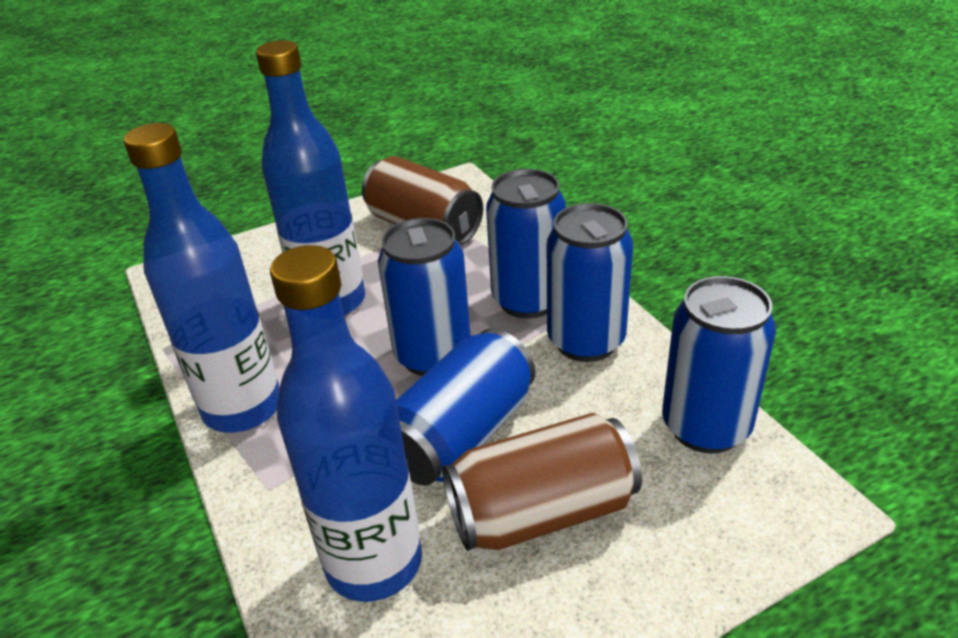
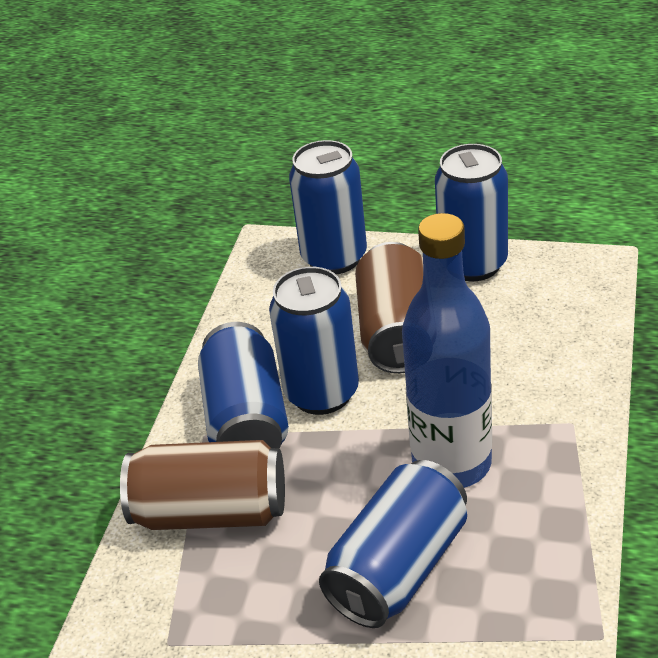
blue bottle: 3 -> 1

